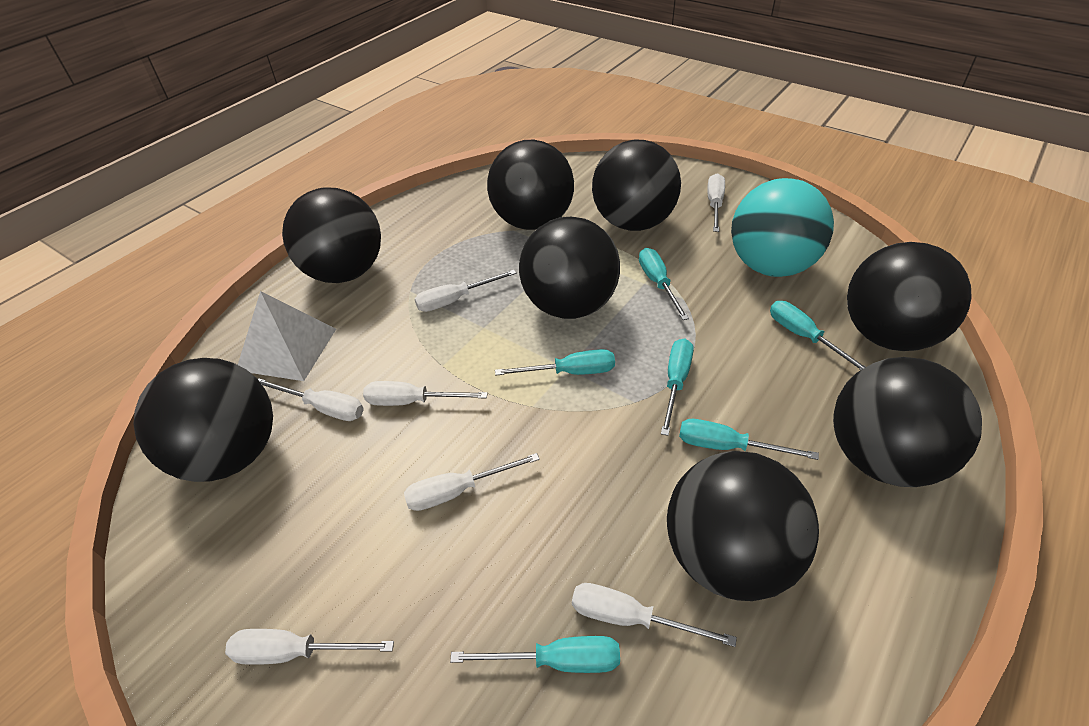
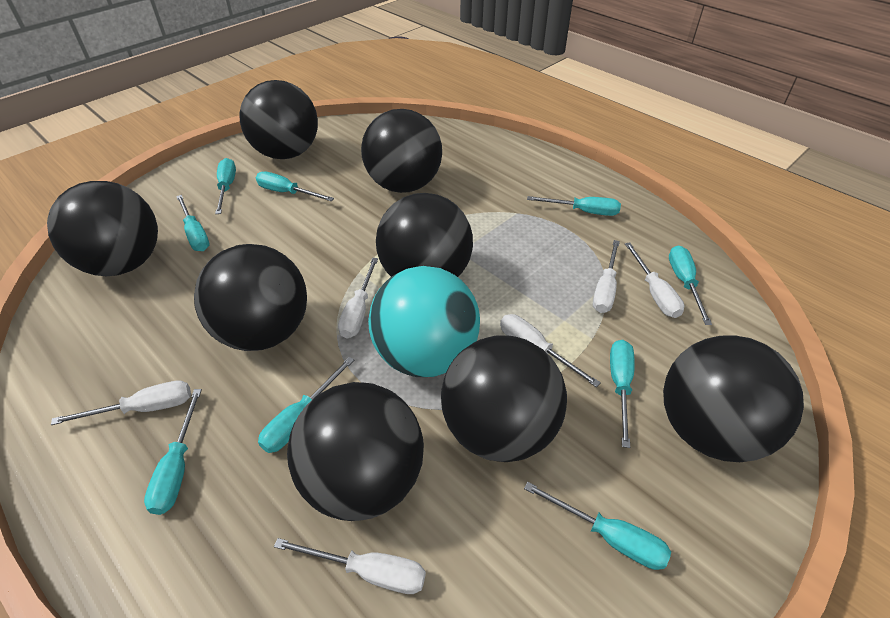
turquoise screwdriver: 6 -> 9
white pyramid: 1 -> 0
white screwdriver: 7 -> 6

